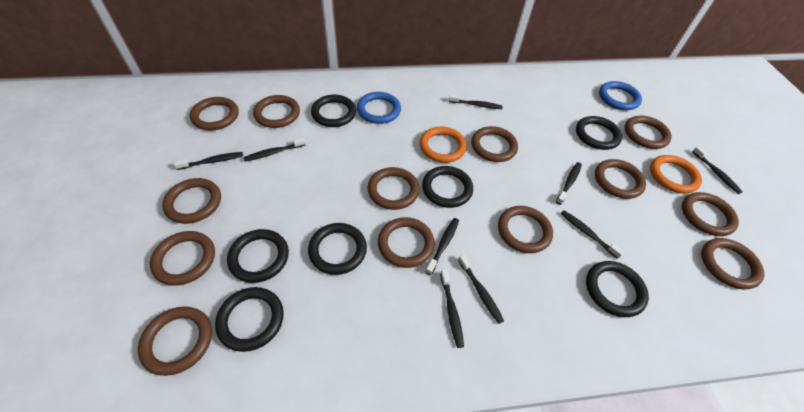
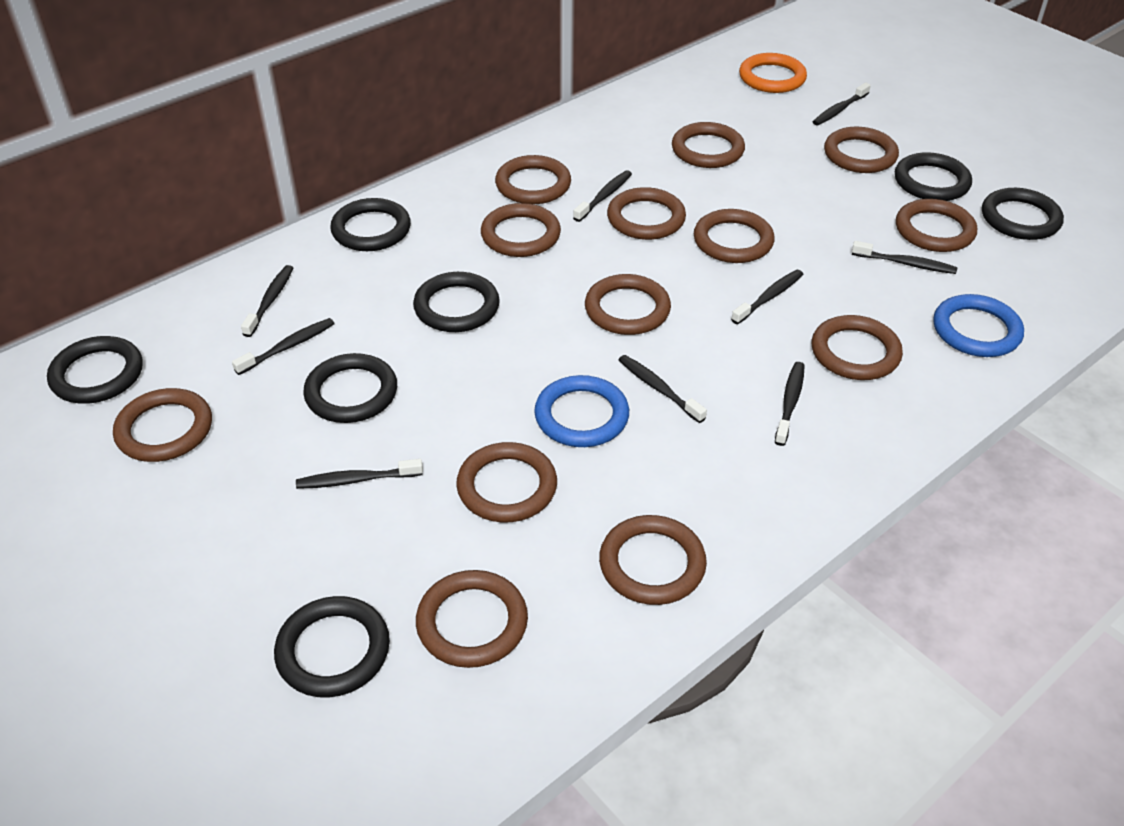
orange ring: 2 -> 1

